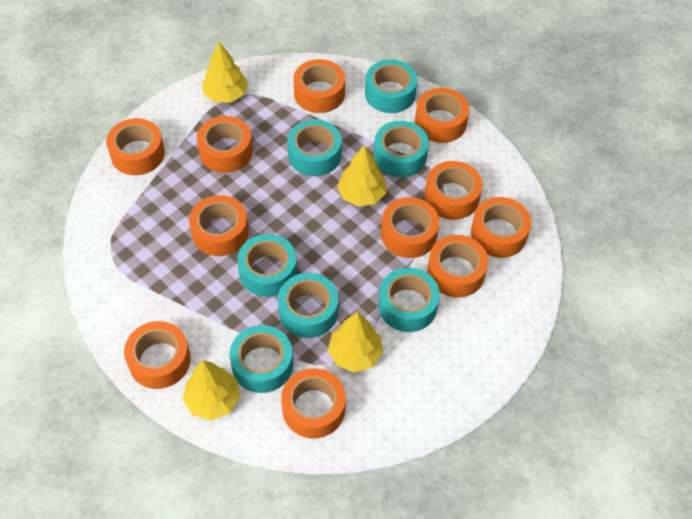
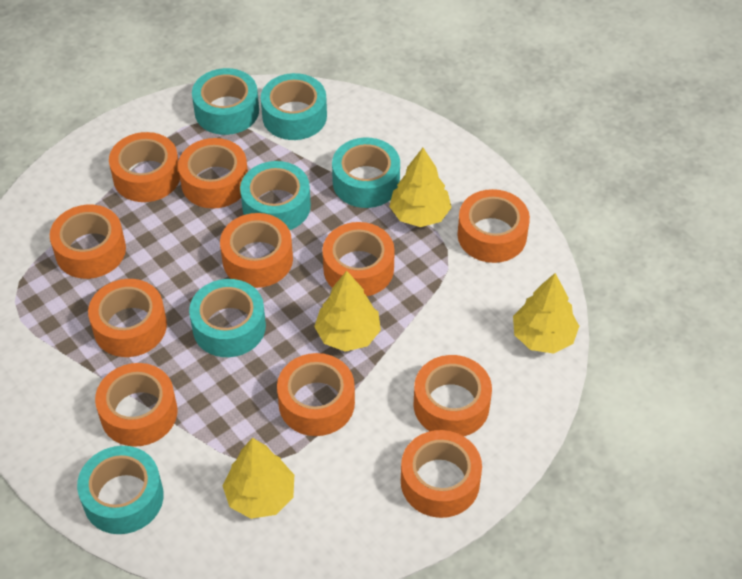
turquoise tape: 7 -> 6

